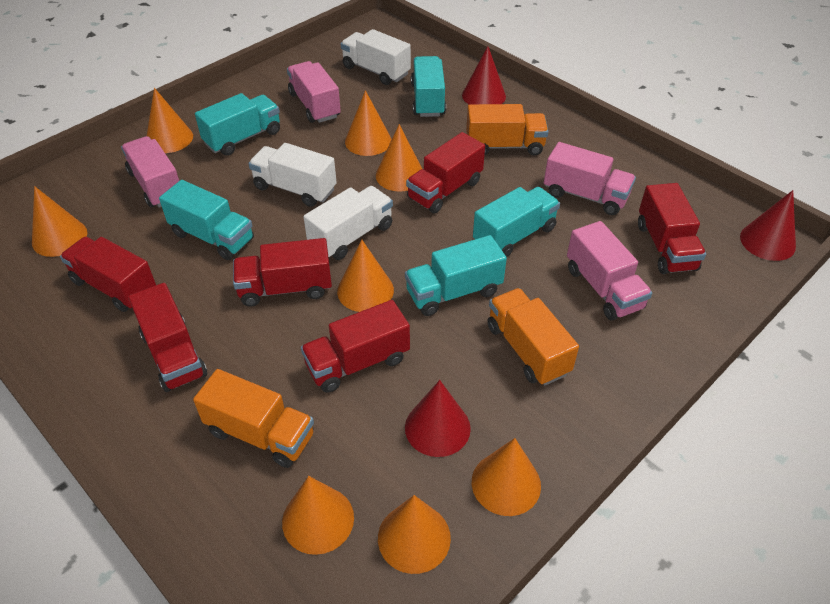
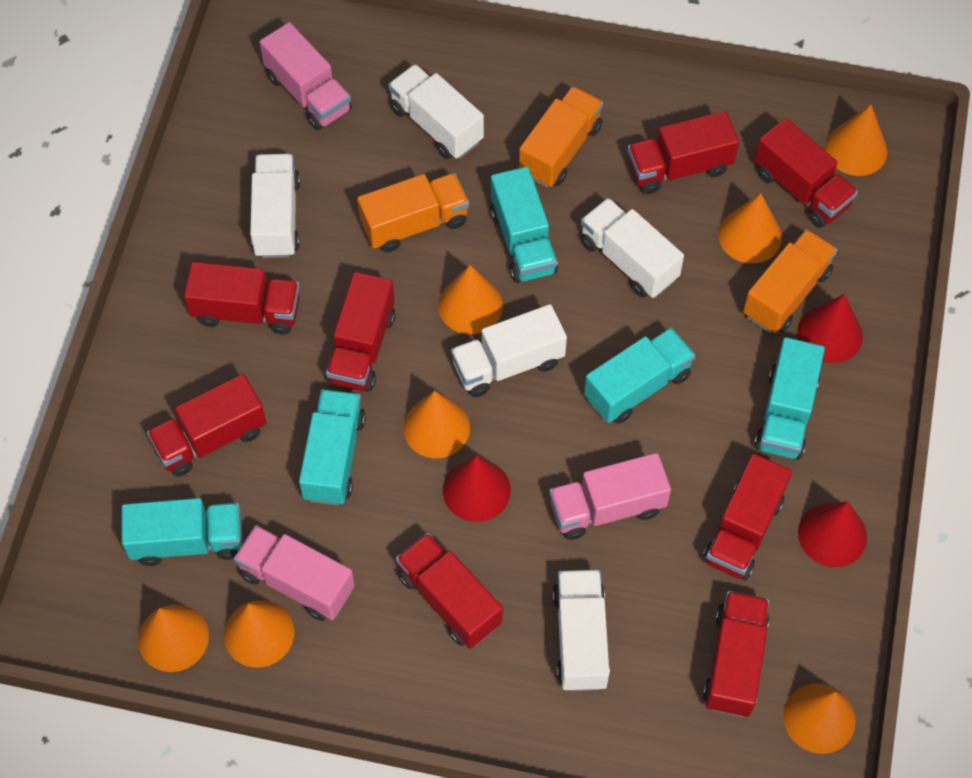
orange cone: 8 -> 7
pink truck: 4 -> 3
red truck: 6 -> 8
white truck: 3 -> 5

